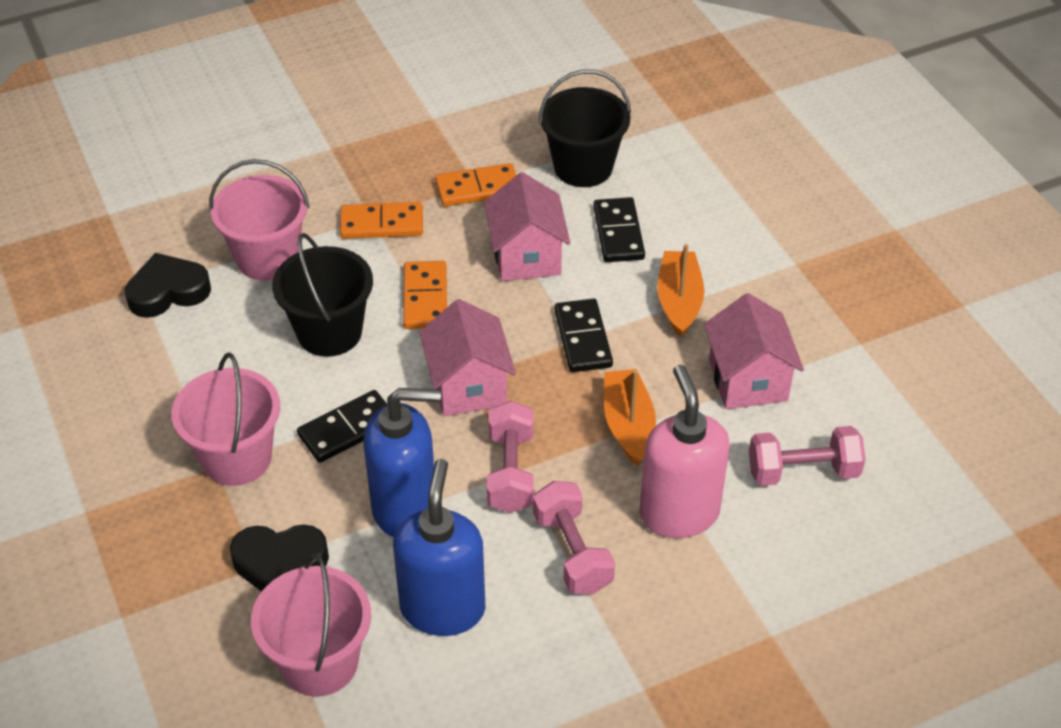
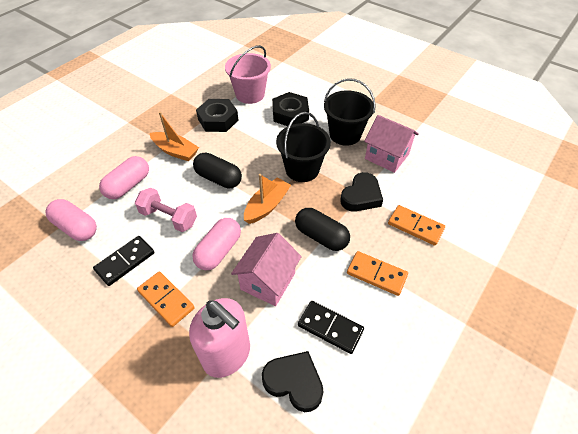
black capsule: 0 -> 2
black domino: 3 -> 2
black nut: 0 -> 2
blue soap dispenser: 2 -> 0
pink bucket: 3 -> 1
pink capsule: 0 -> 3
pink dumbbell: 3 -> 1
pink house: 3 -> 2

